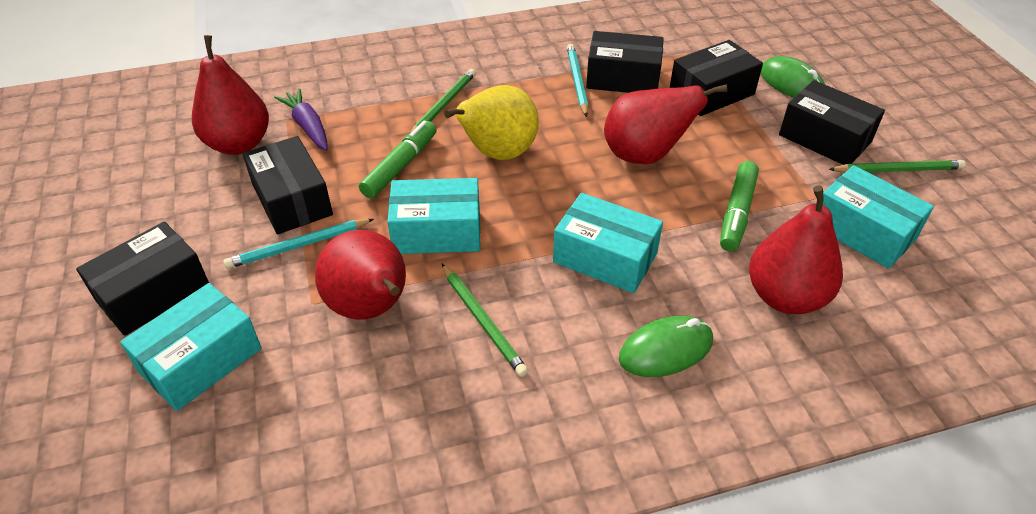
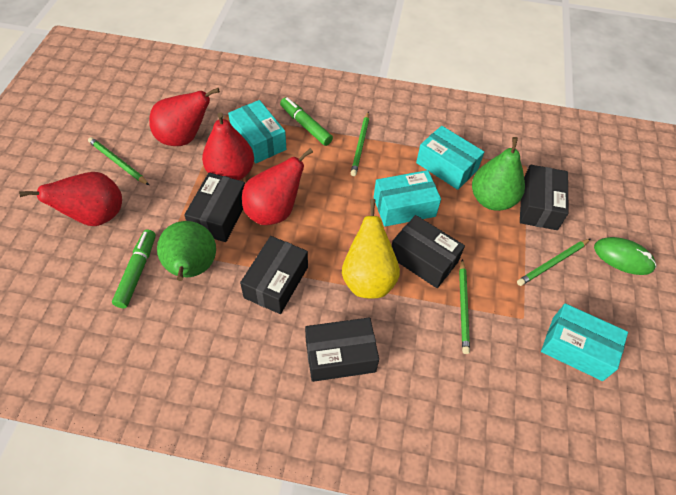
green mouse: 2 -> 1
green pear: 0 -> 2
green pencil: 3 -> 4
purple carrot: 1 -> 0
turquoise pencil: 2 -> 0

